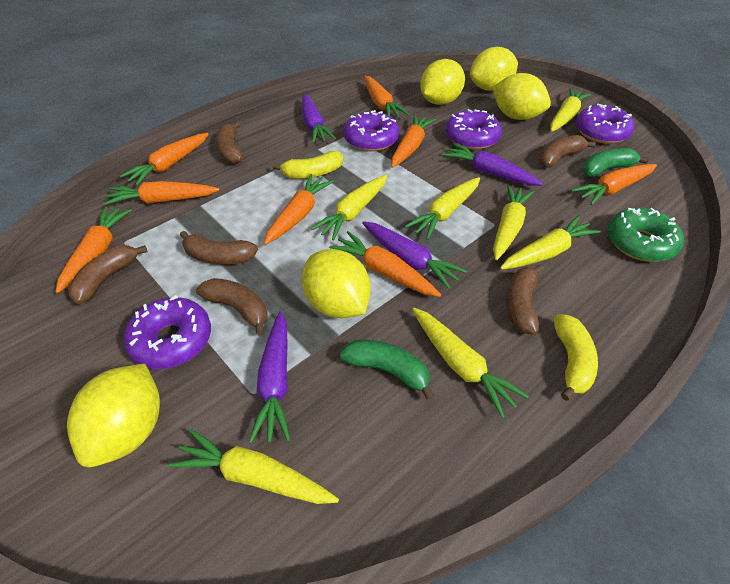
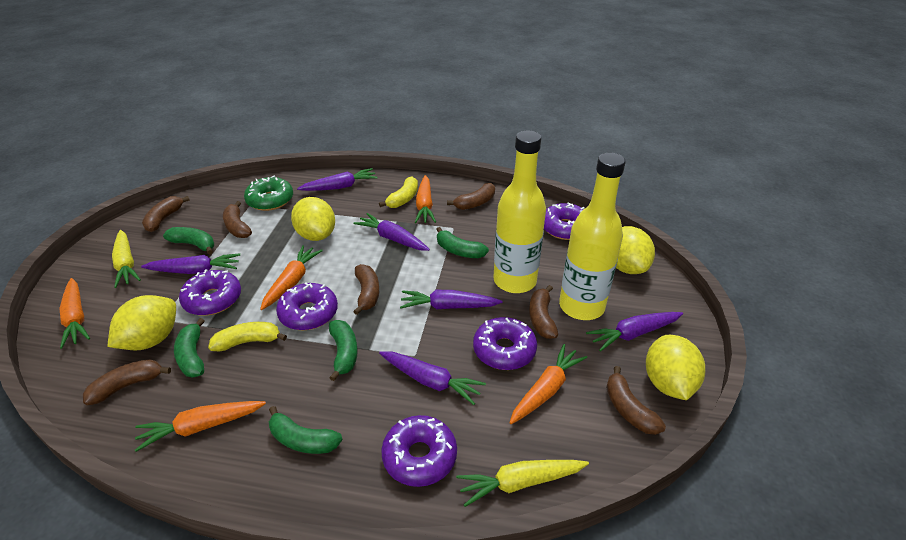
brown banana: 6 -> 7
green banana: 2 -> 5
orange carrot: 8 -> 5
purple carrot: 4 -> 6
purple donut: 4 -> 5
yellow bottle: 0 -> 2
yellow carrot: 7 -> 2
yellow lemon: 5 -> 4

